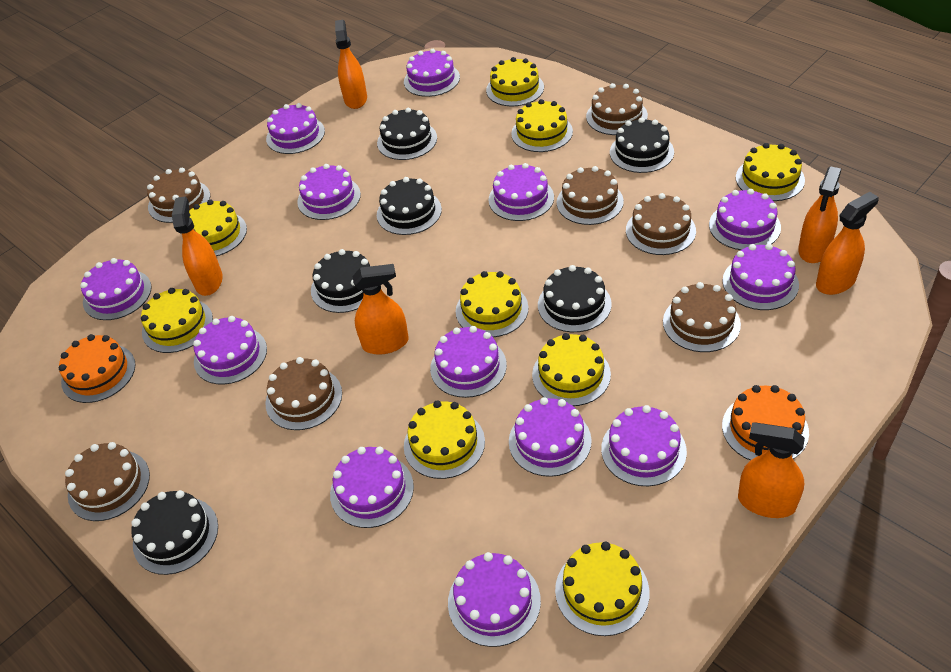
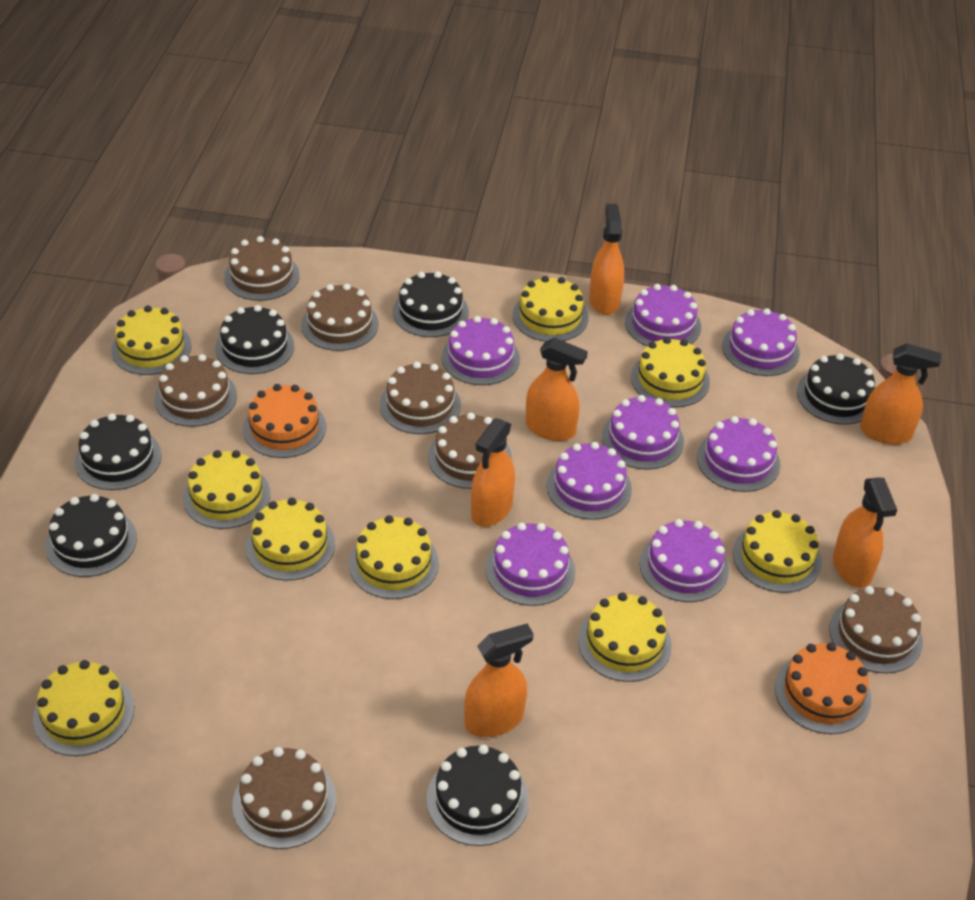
purple cake: 13 -> 8

